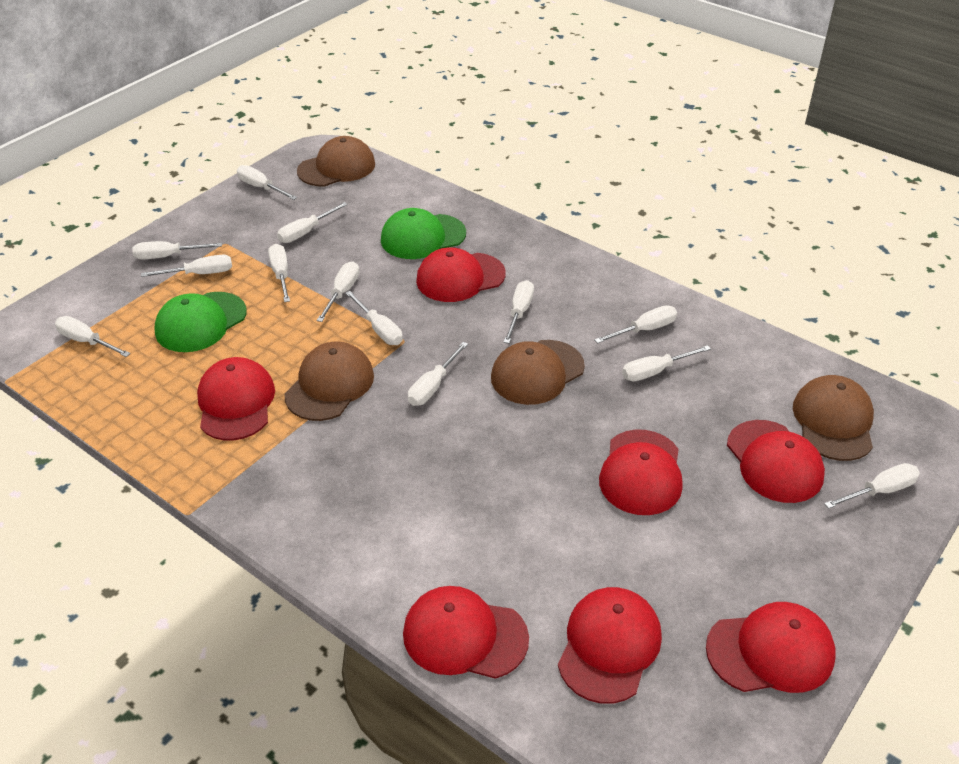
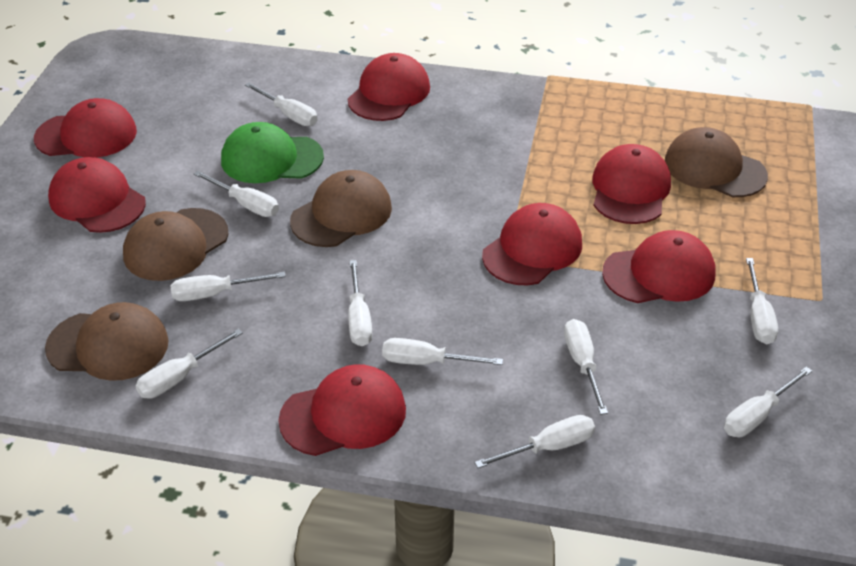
green cap: 2 -> 1
white screwdriver: 13 -> 10

